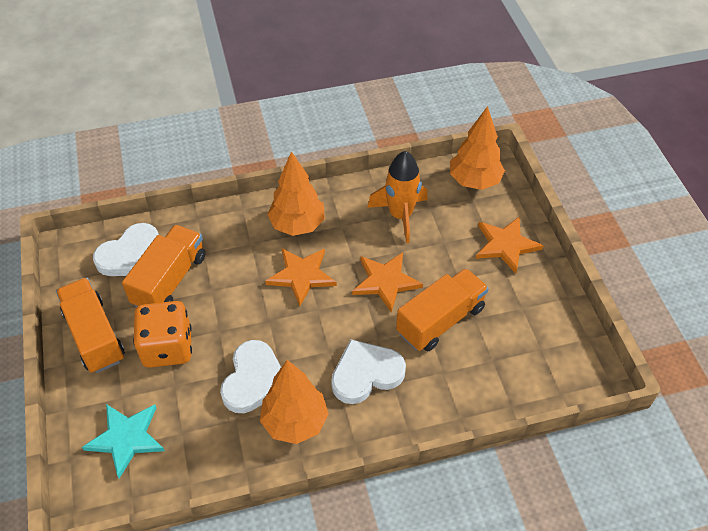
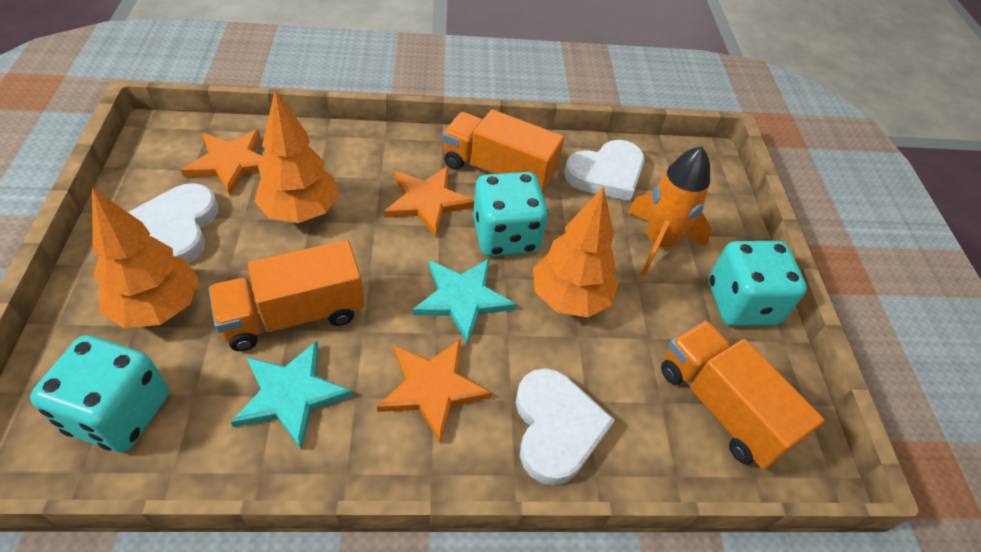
orange dice: 1 -> 0
turquoise dice: 0 -> 3
turquoise star: 1 -> 2

